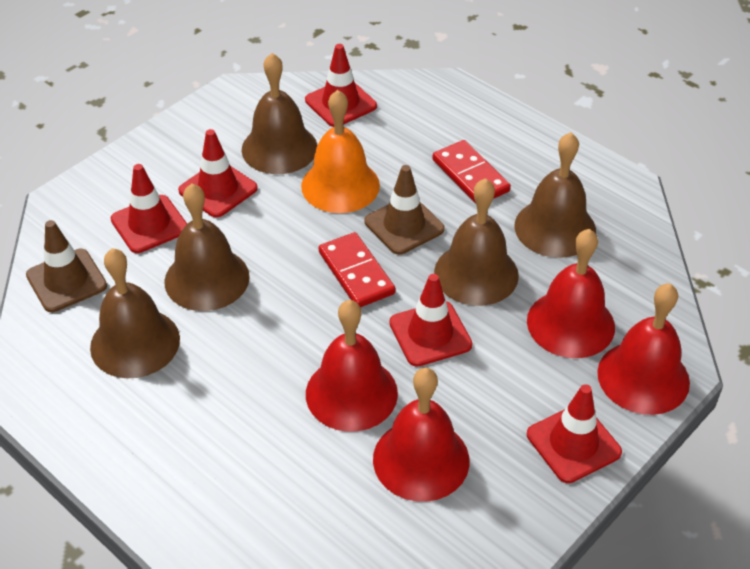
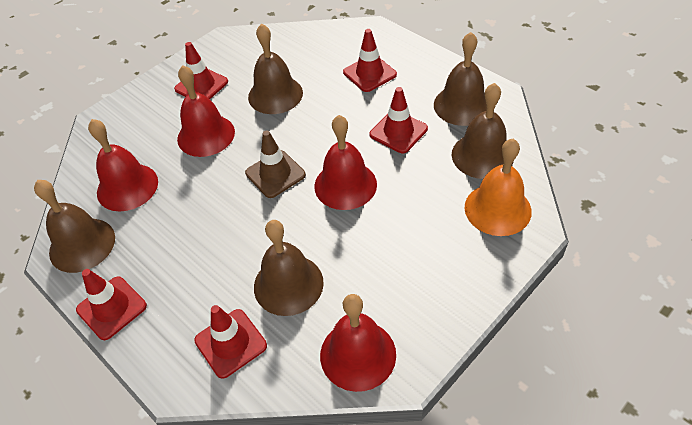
brown traffic cone: 2 -> 1
red domino: 2 -> 0

